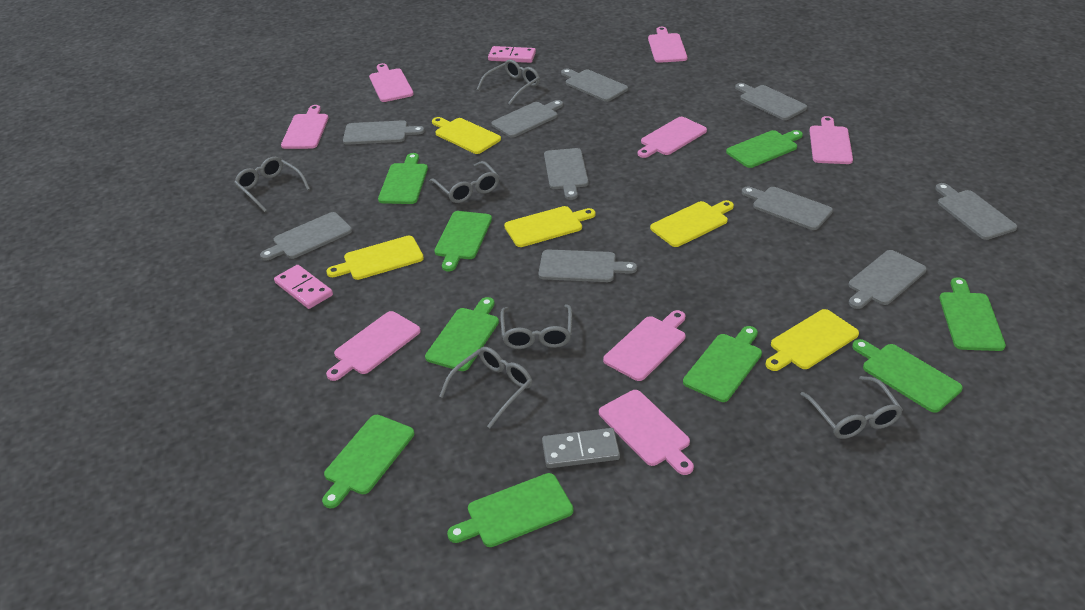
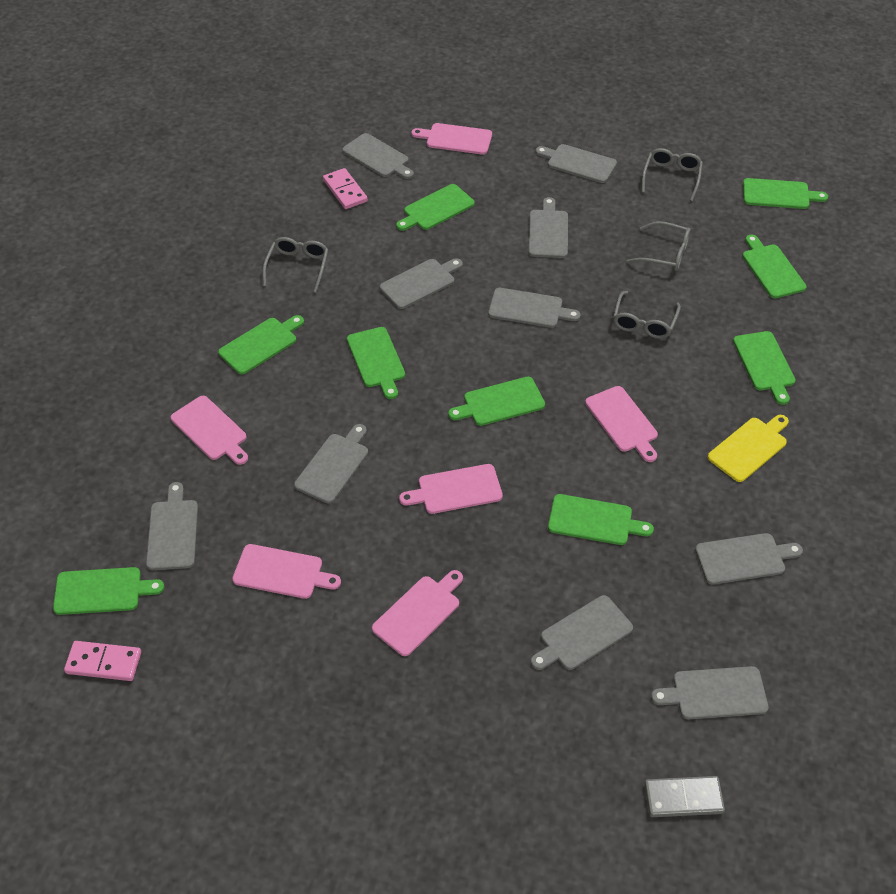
grey glasses: 6 -> 4
pink cutting board: 8 -> 6
yellow cutting board: 5 -> 1

